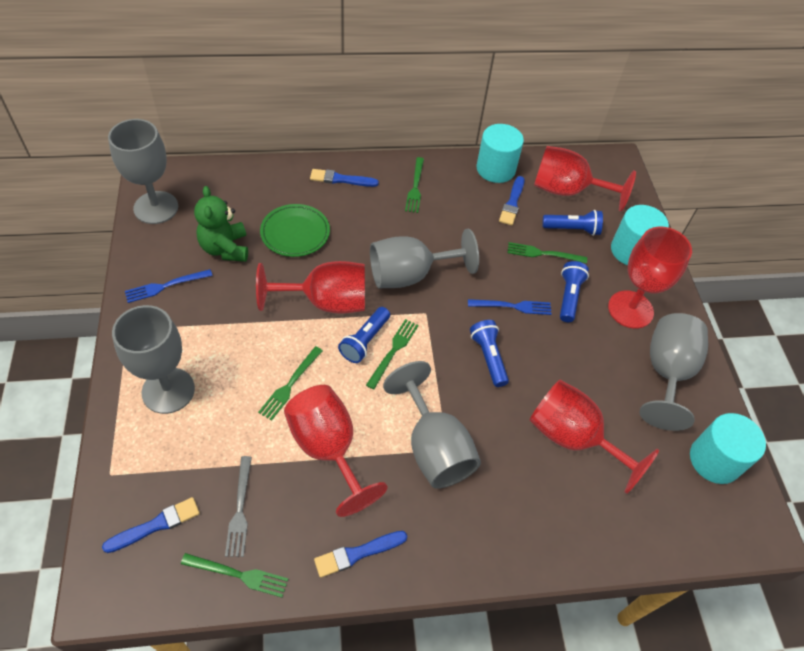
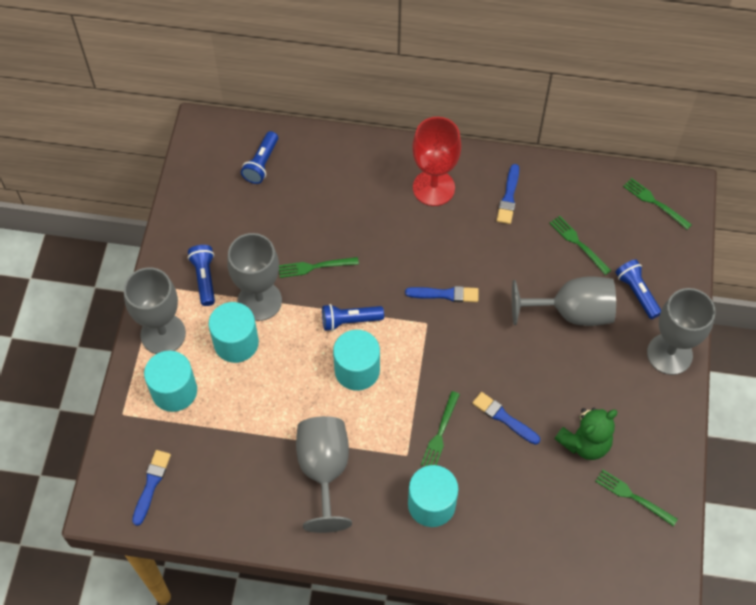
blue fork: 2 -> 0
green plate: 1 -> 0
grey fork: 1 -> 0
red goblet: 5 -> 1
turquoise cylinder: 3 -> 4

